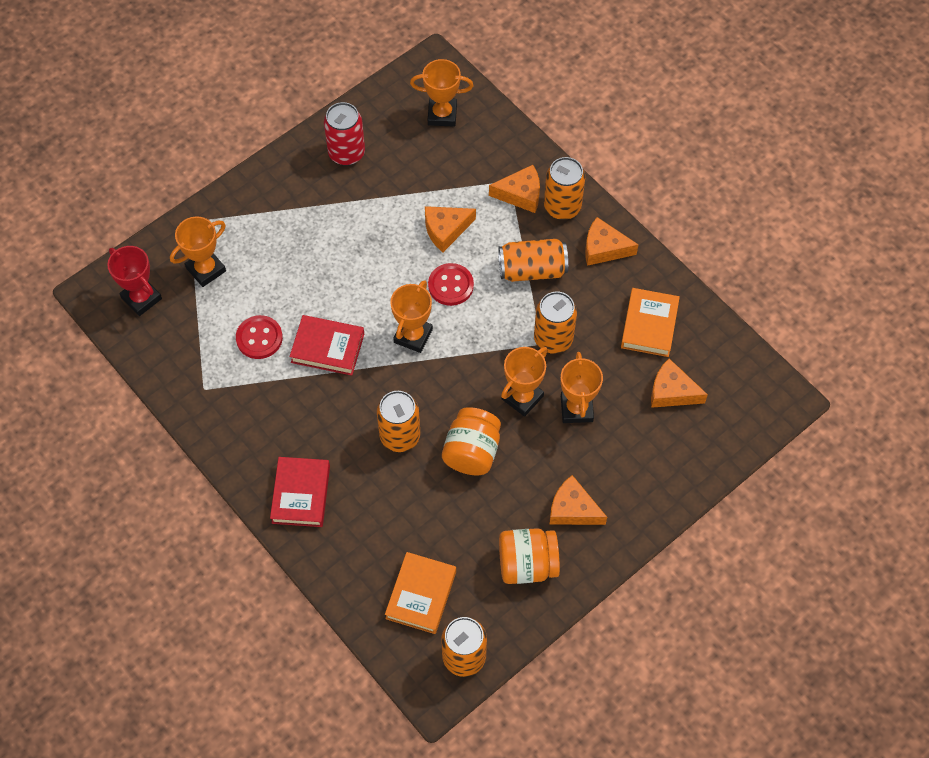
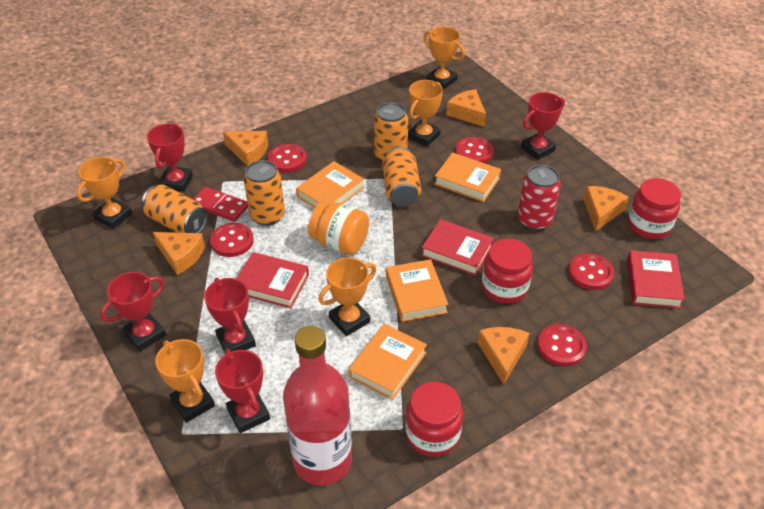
orange book: 2 -> 4
orange can: 5 -> 4
orange jar: 2 -> 1
red book: 2 -> 3
red bottle: 0 -> 1
red button: 2 -> 5
red domino: 0 -> 1
red jar: 0 -> 3
red trophy: 1 -> 5

